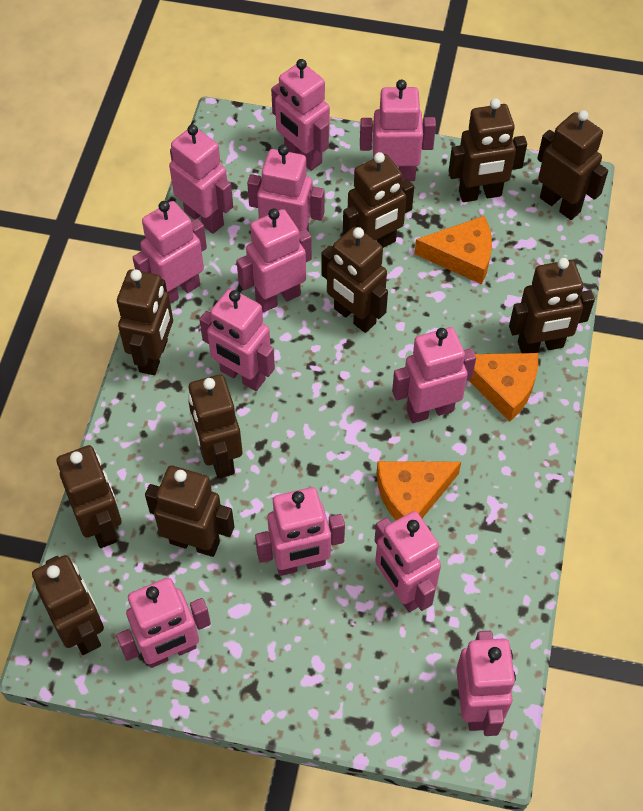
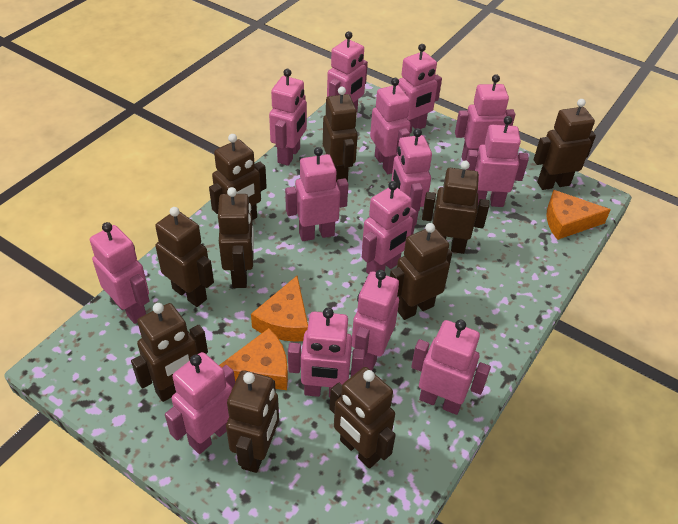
pink robot: 12 -> 14

